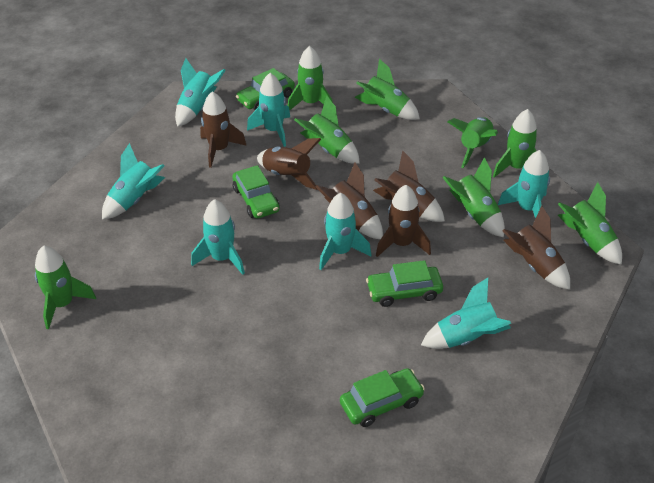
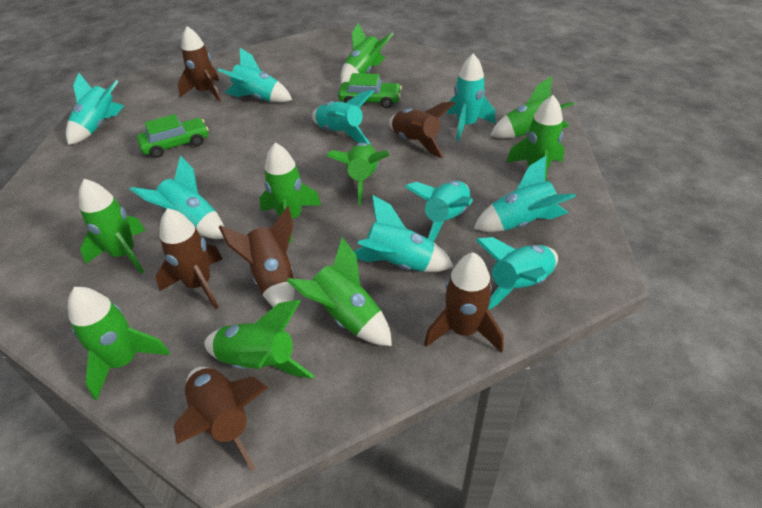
green car: 4 -> 2
green rocket: 8 -> 9
turquoise rocket: 7 -> 9

